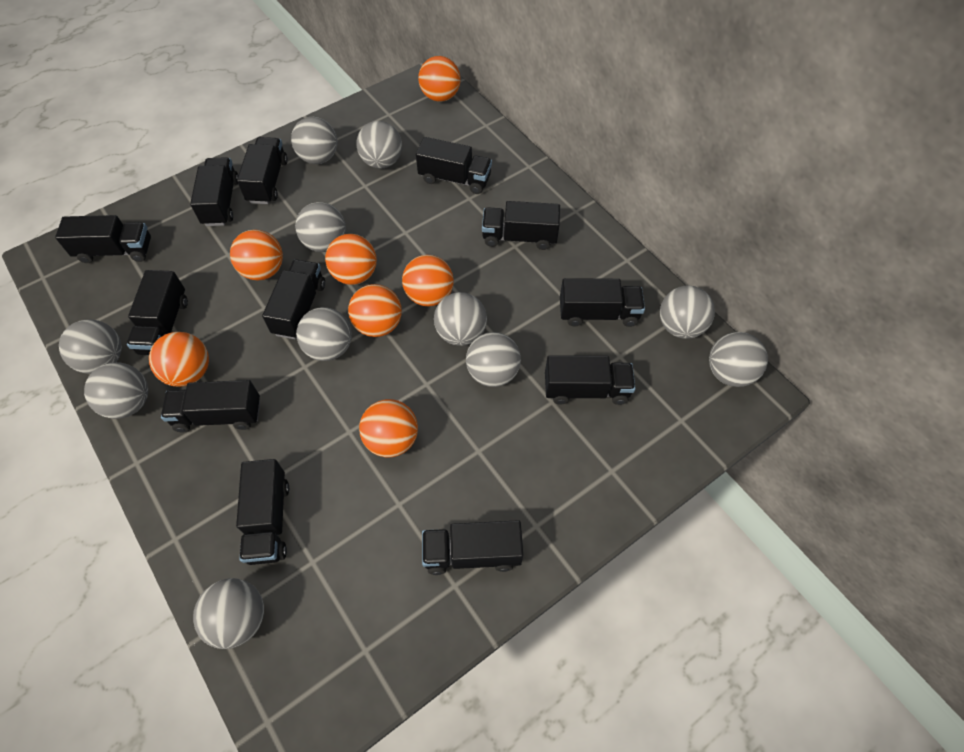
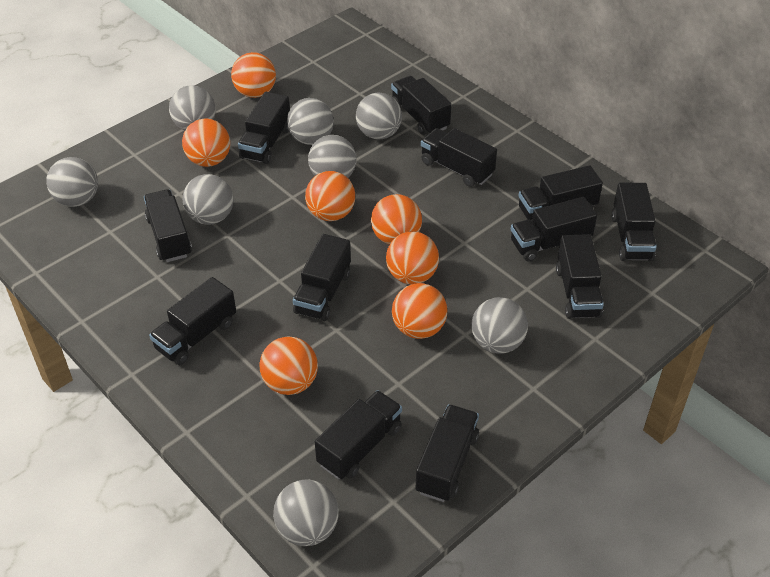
grey ball: 11 -> 8

